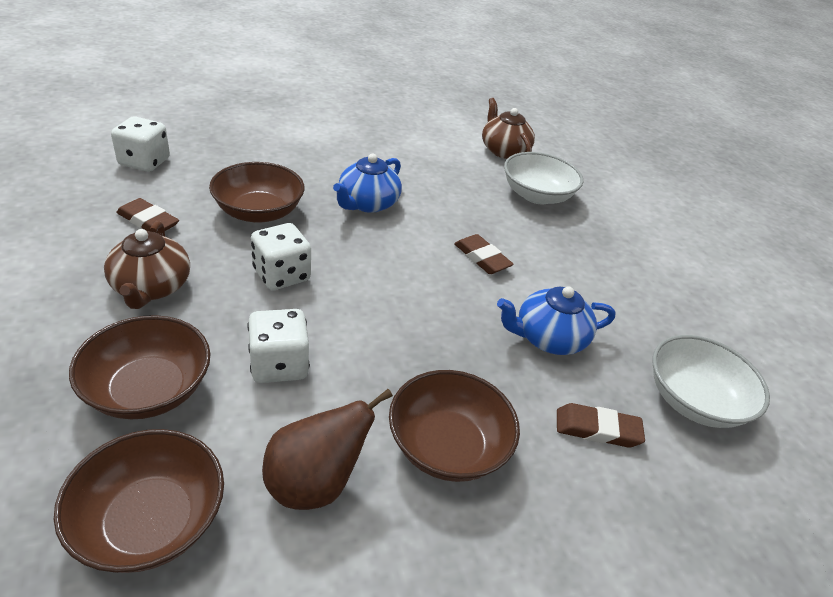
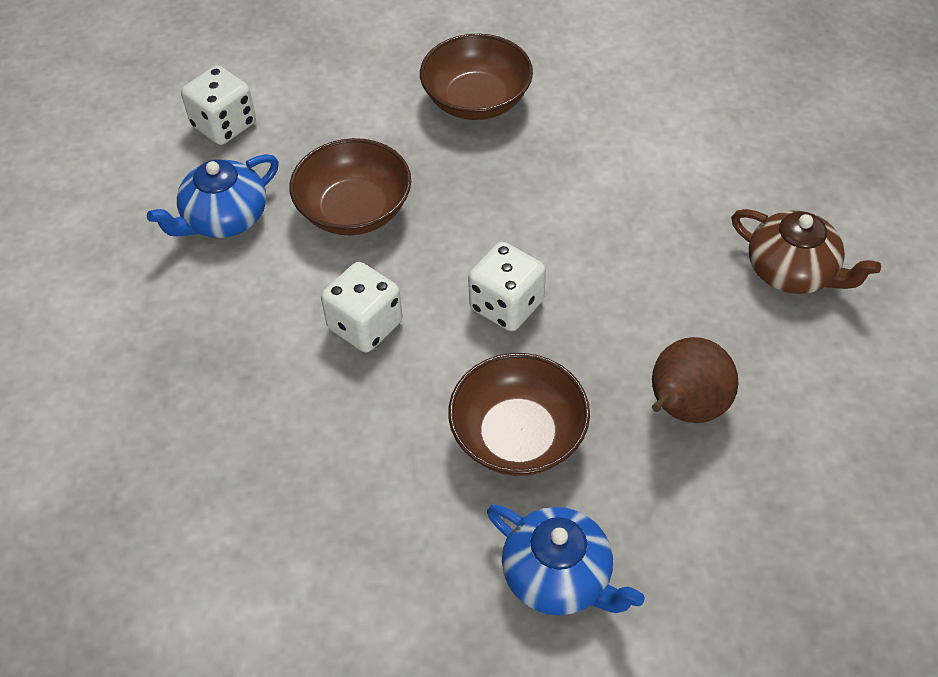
brown bowl: 4 -> 3
brown eraser: 3 -> 0
brown teapot: 2 -> 1
white bowl: 2 -> 0

